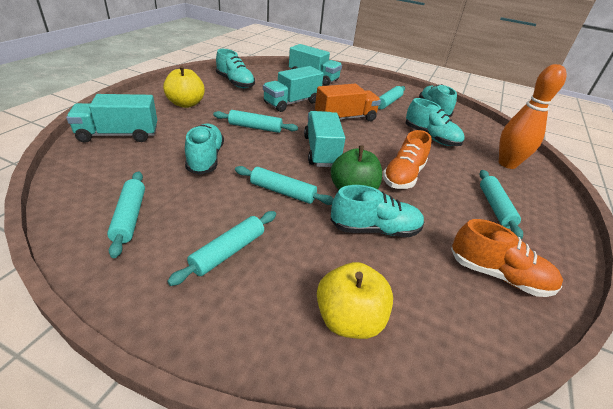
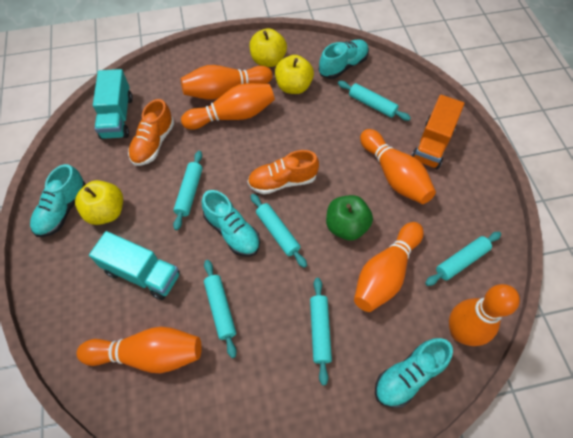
orange bowling pin: 1 -> 6
turquoise shoe: 5 -> 4
turquoise truck: 4 -> 2
yellow apple: 2 -> 3

